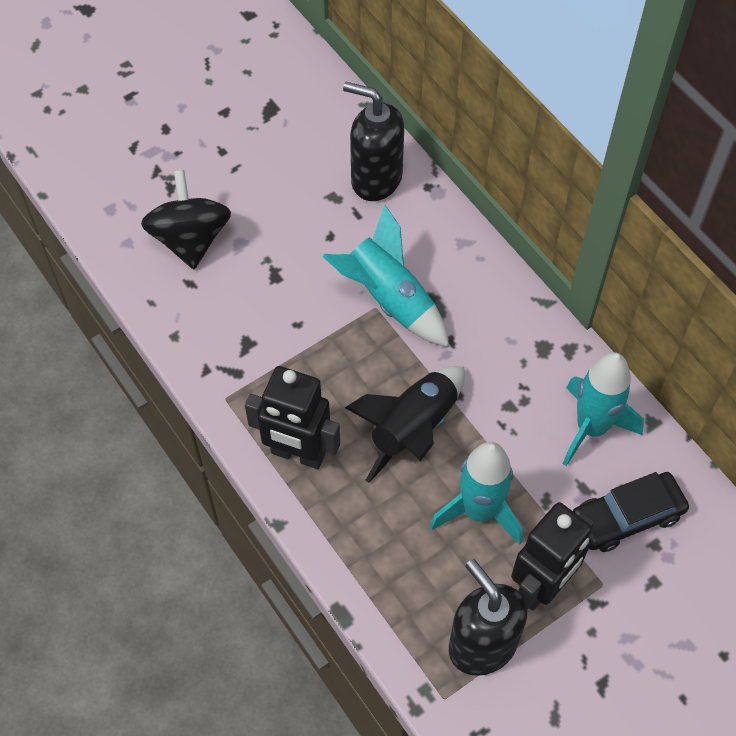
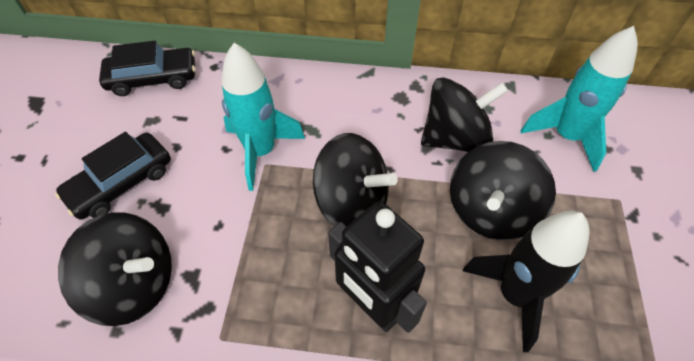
black car: 1 -> 2
black robot: 2 -> 1
black soap dispenser: 2 -> 0
black spinning top: 1 -> 4
turquoise rocket: 3 -> 2

